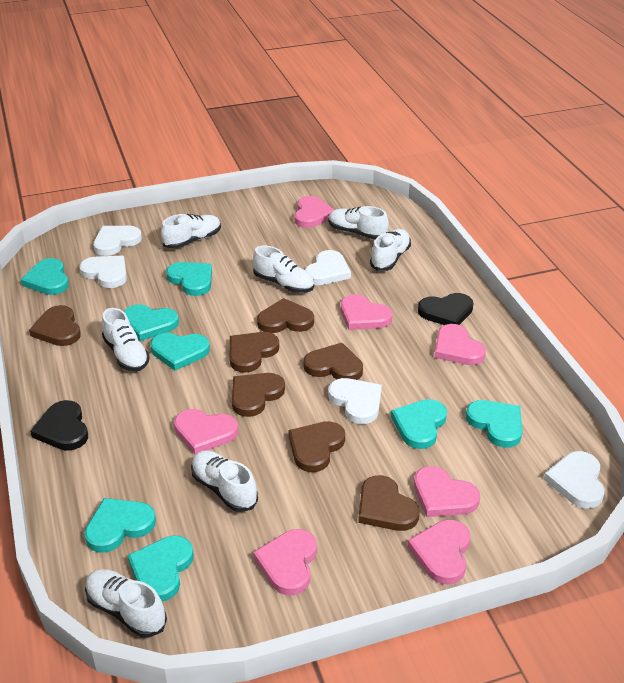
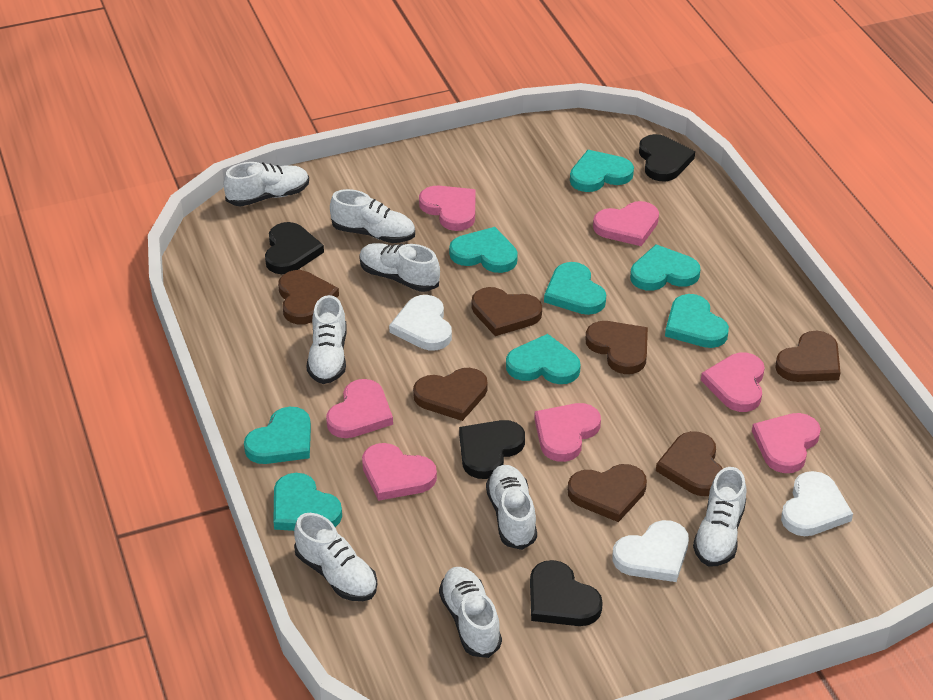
black heart: 2 -> 4
white heart: 5 -> 3
white shoe: 7 -> 8

